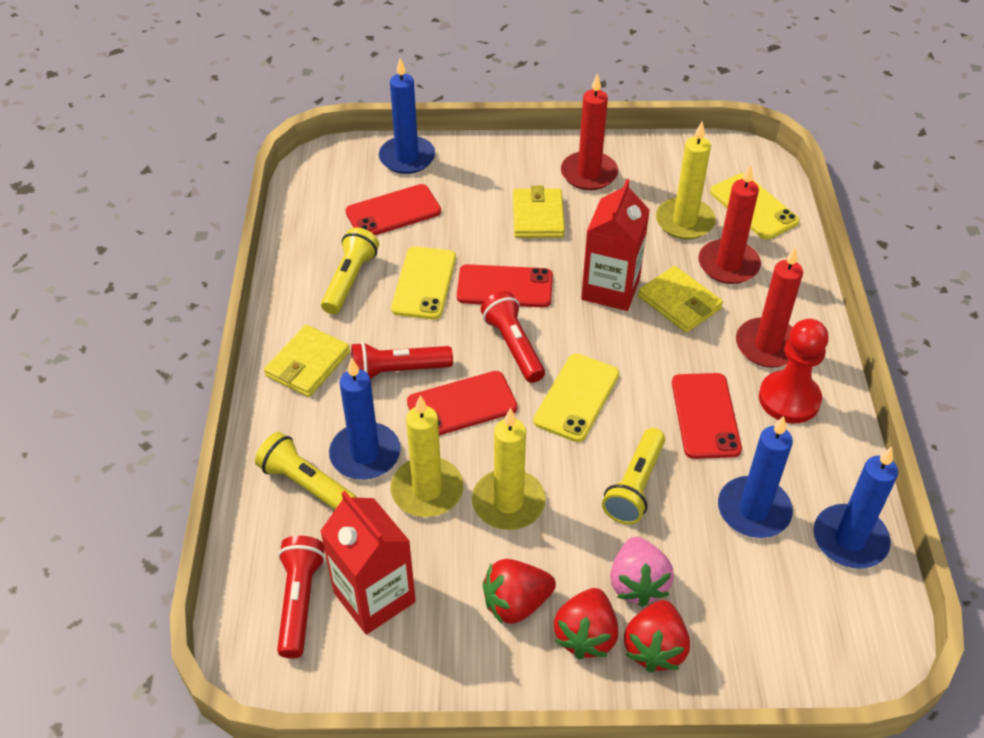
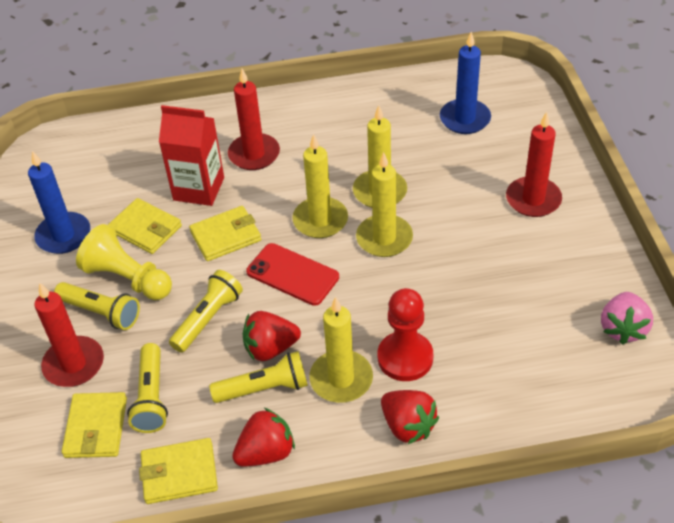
blue candle: 4 -> 2
red carton: 2 -> 1
red flashlight: 3 -> 0
red phone: 4 -> 1
yellow candle: 3 -> 4
yellow flashlight: 3 -> 4
yellow pawn: 0 -> 1
yellow phone: 3 -> 0
yellow wallet: 3 -> 4

